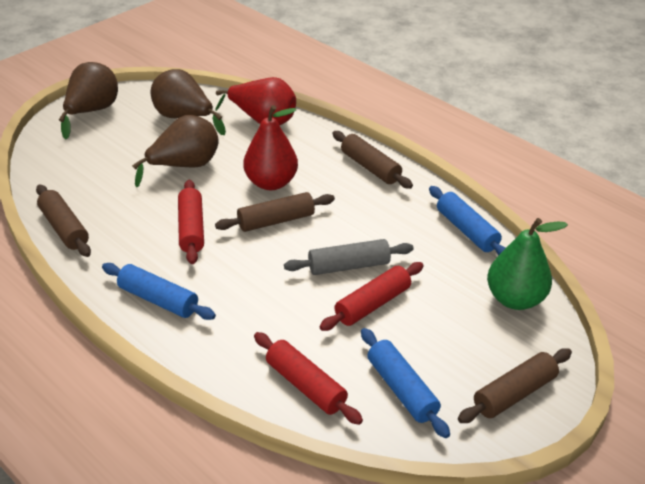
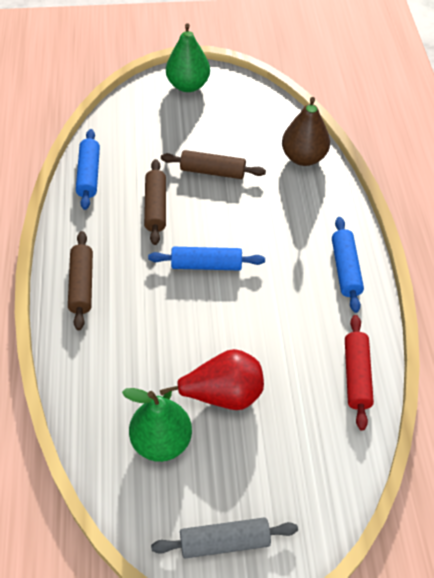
brown pear: 3 -> 1
brown rolling pin: 4 -> 3
green pear: 1 -> 2
red pear: 2 -> 1
red rolling pin: 3 -> 1

